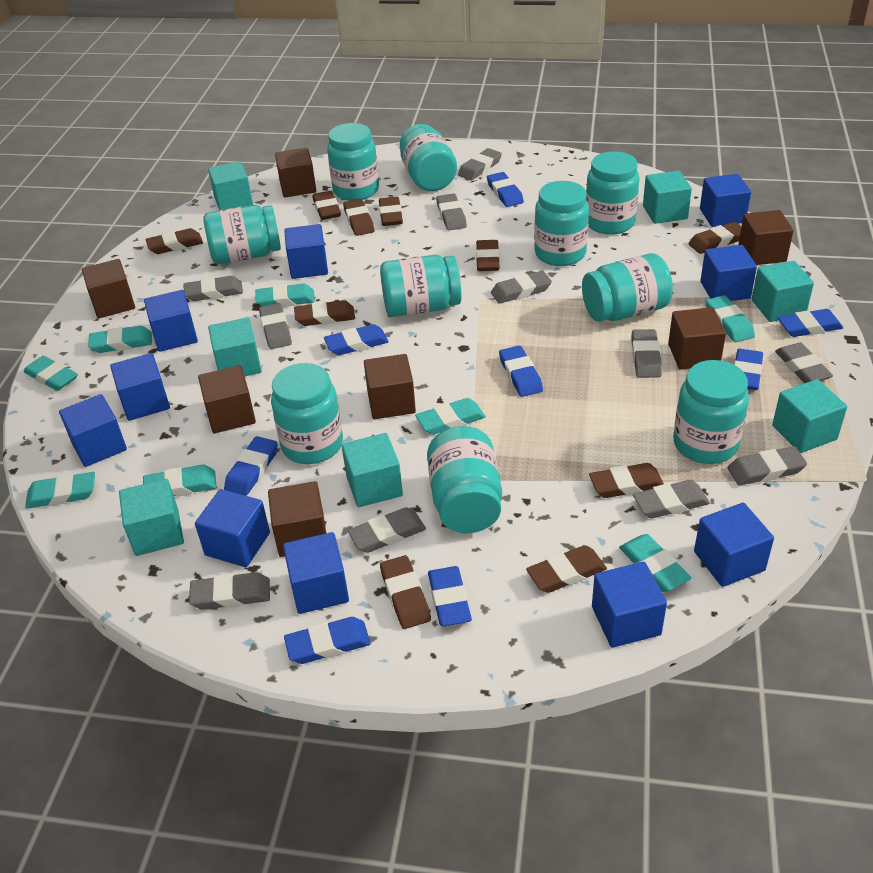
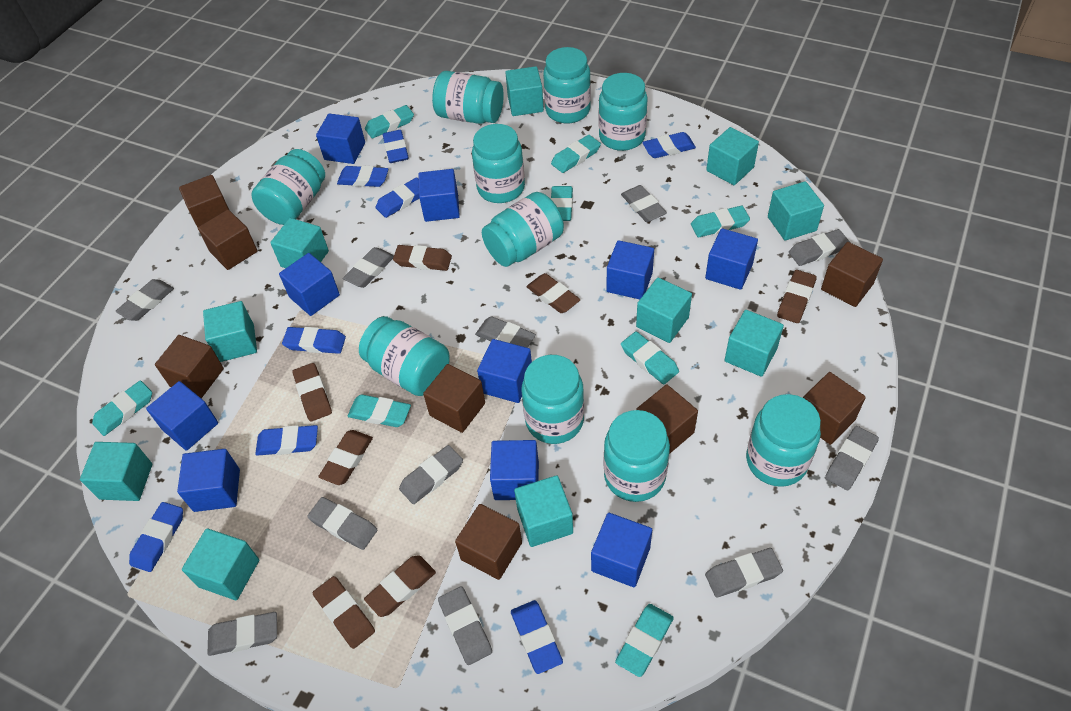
brown cube: 7 -> 8
brown eraser: 10 -> 7
turquoise cube: 7 -> 10

